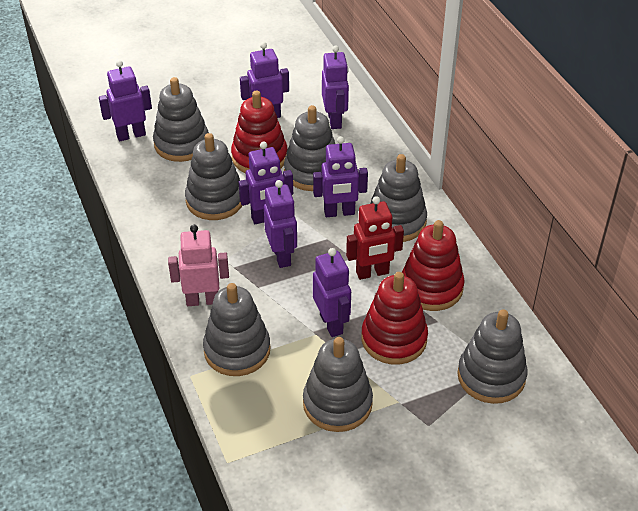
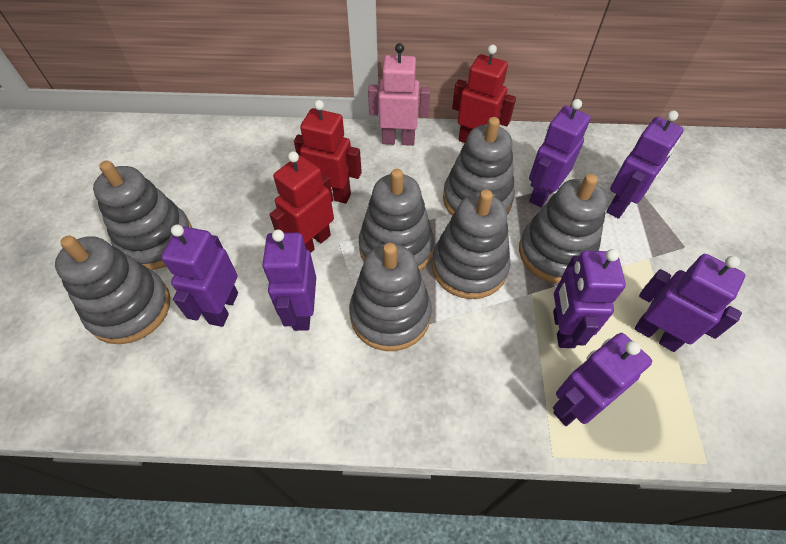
red robot: 1 -> 3
red stacking toy: 3 -> 0

